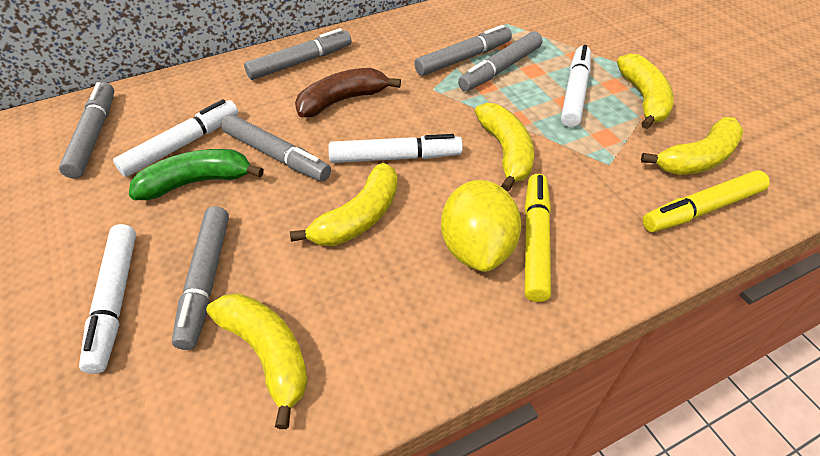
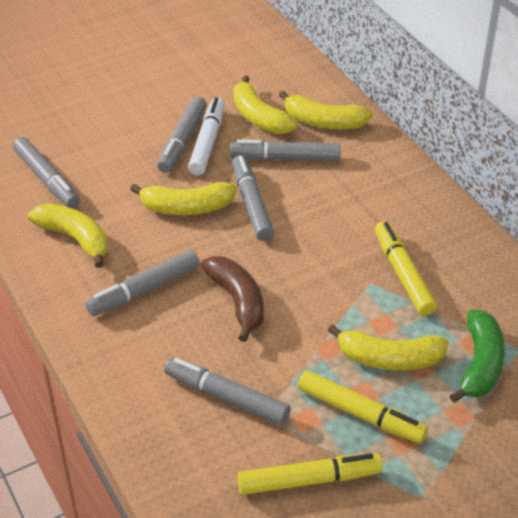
white marker: 4 -> 1
yellow lemon: 1 -> 0
yellow marker: 2 -> 3

